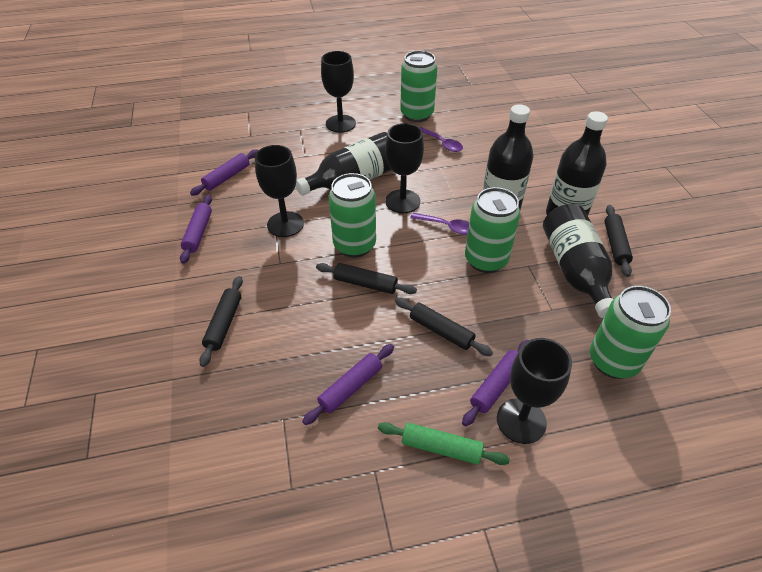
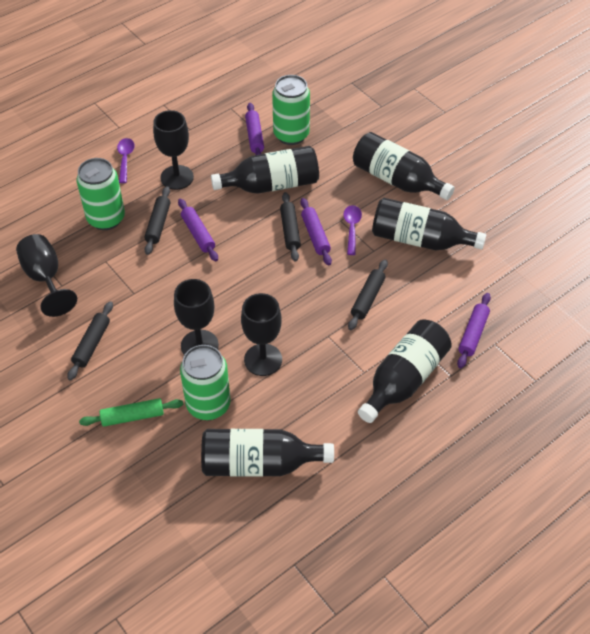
black bottle: 4 -> 5
green can: 4 -> 3

